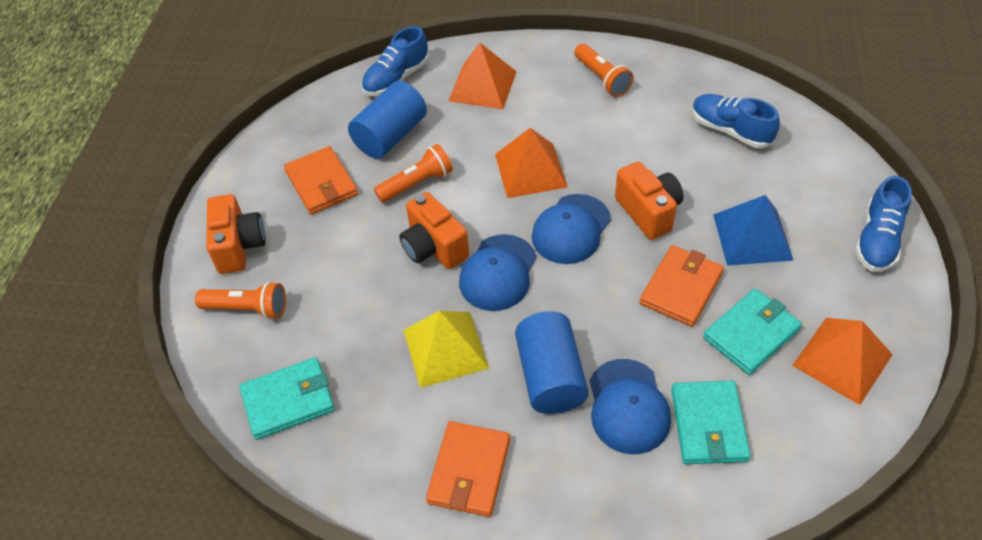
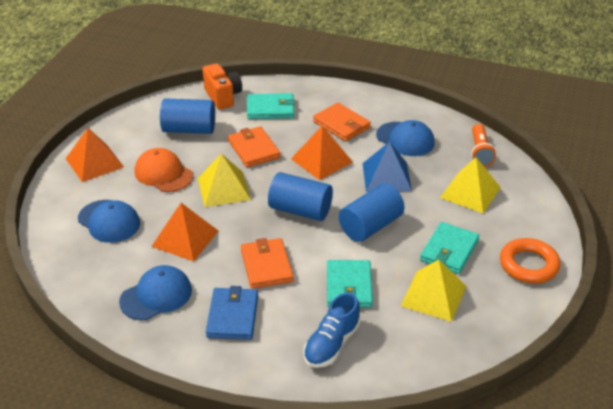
blue cylinder: 2 -> 3
blue shoe: 3 -> 1
blue wallet: 0 -> 1
orange camera: 3 -> 1
orange cap: 0 -> 1
orange flashlight: 3 -> 1
orange ring: 0 -> 1
yellow pyramid: 1 -> 3

